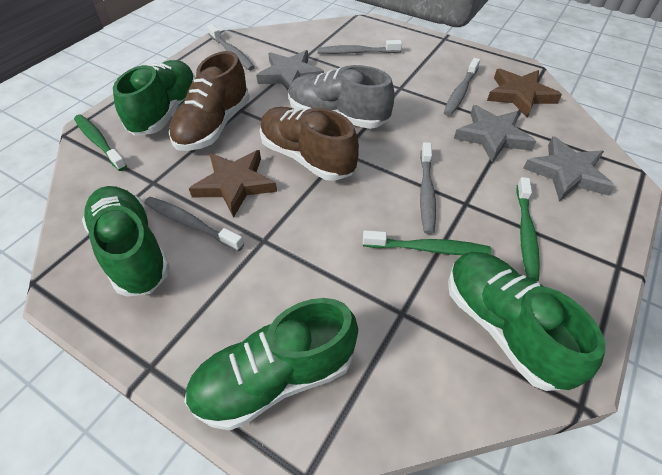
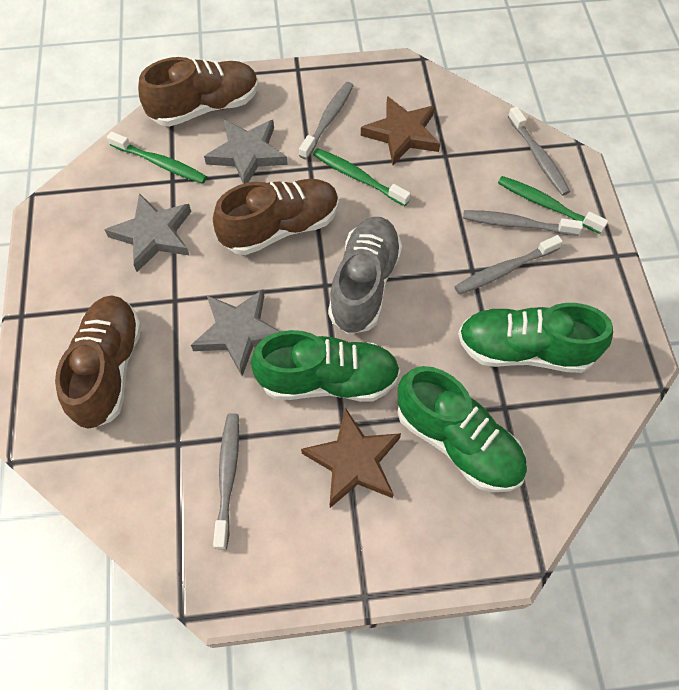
brown shoe: 2 -> 3
green shoe: 4 -> 3

